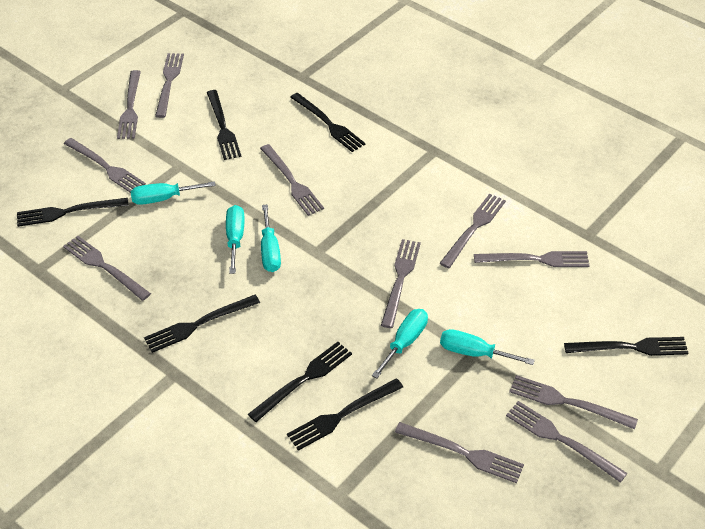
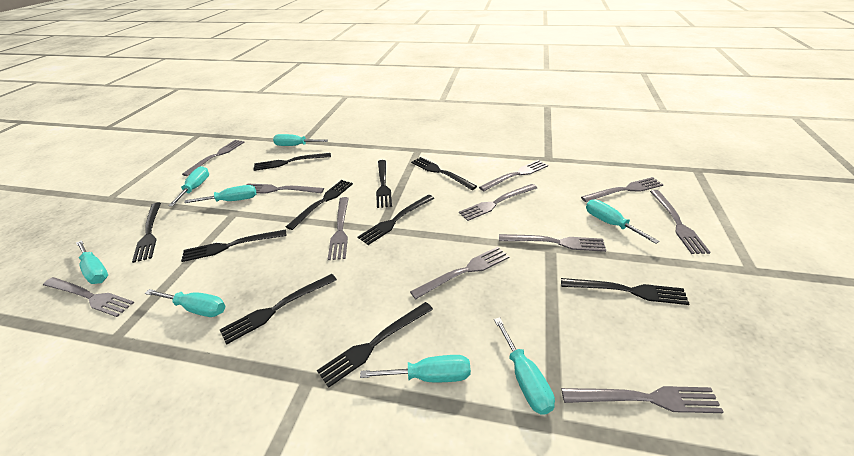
black fork: 7 -> 10
turquoise screwdriver: 5 -> 8

